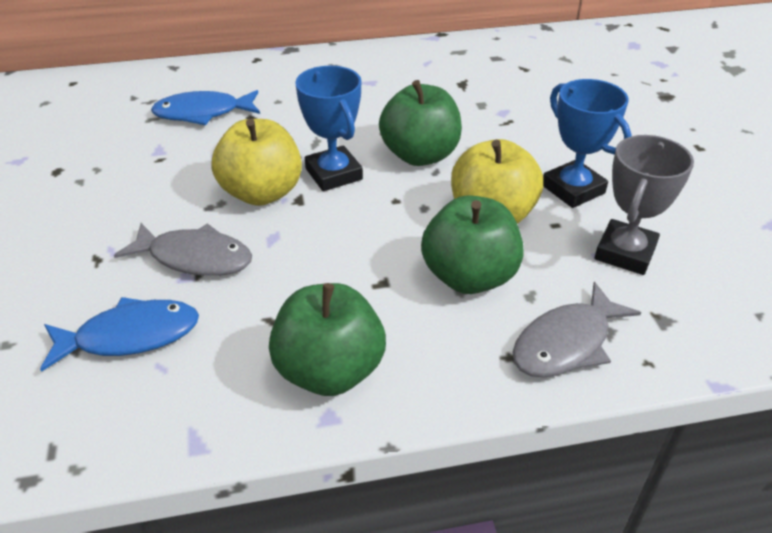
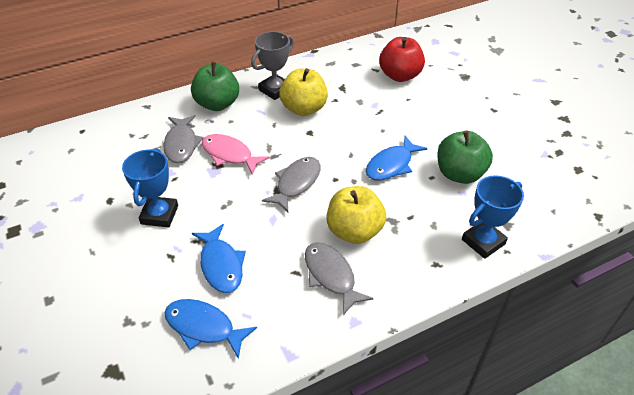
blue fish: 2 -> 3
green apple: 3 -> 2
grey fish: 2 -> 3
pink fish: 0 -> 1
red apple: 0 -> 1

